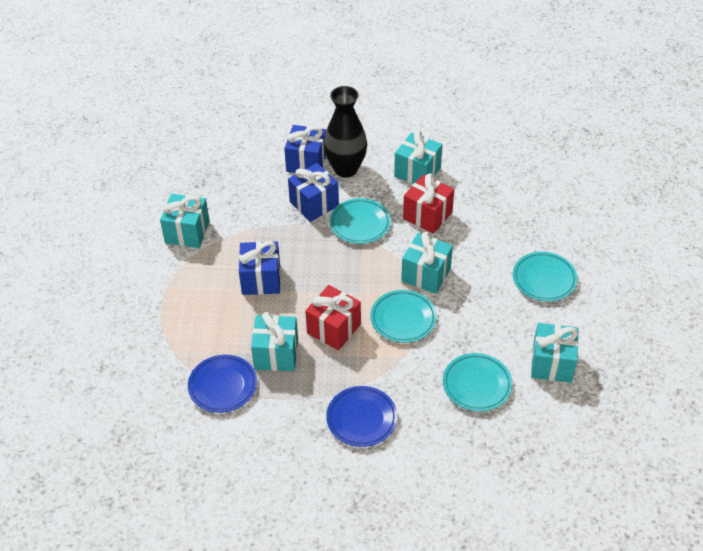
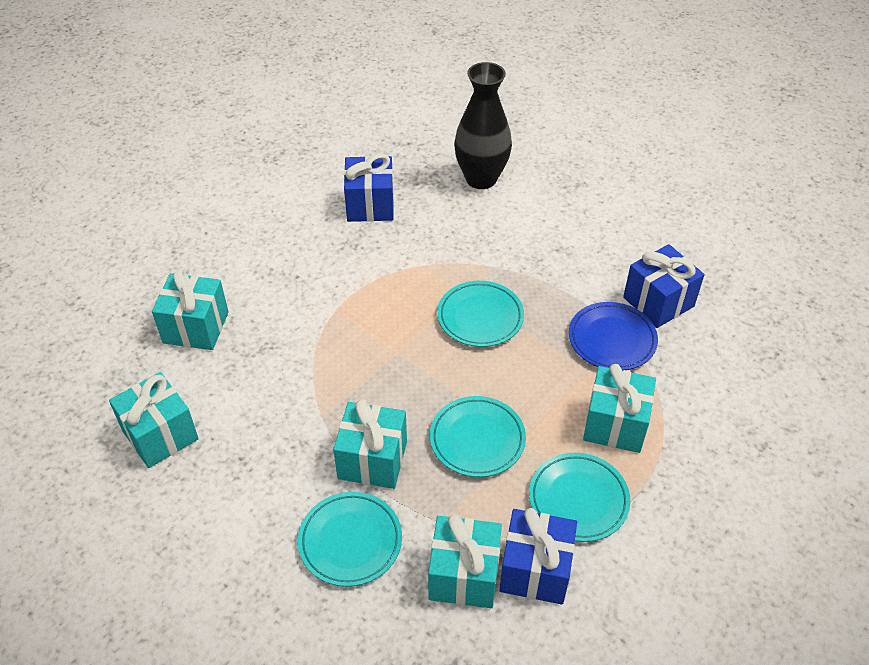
blue plate: 2 -> 1
red gift: 2 -> 0

